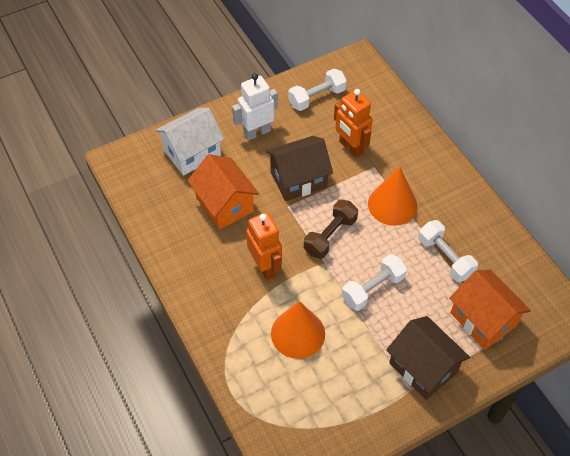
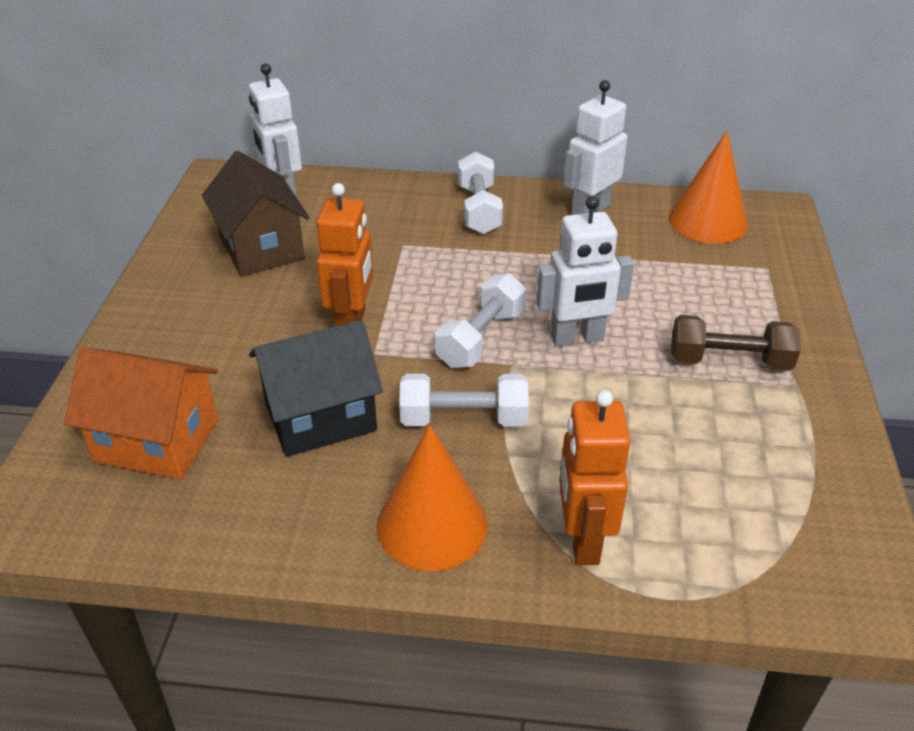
black house: 0 -> 1
brown house: 2 -> 1
orange house: 2 -> 1
white house: 1 -> 0
white robot: 1 -> 3

